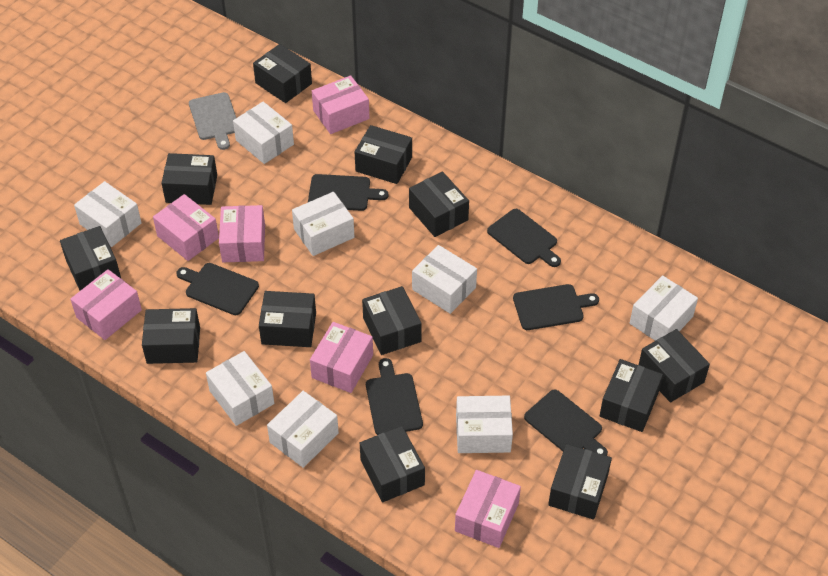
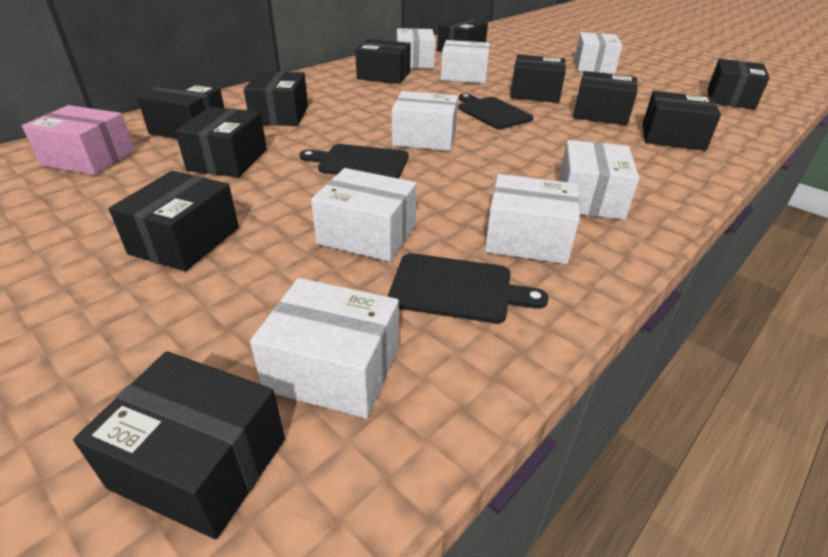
black box: 12 -> 11
black cutting board: 6 -> 3
grey cutting board: 1 -> 0
pink box: 6 -> 1

